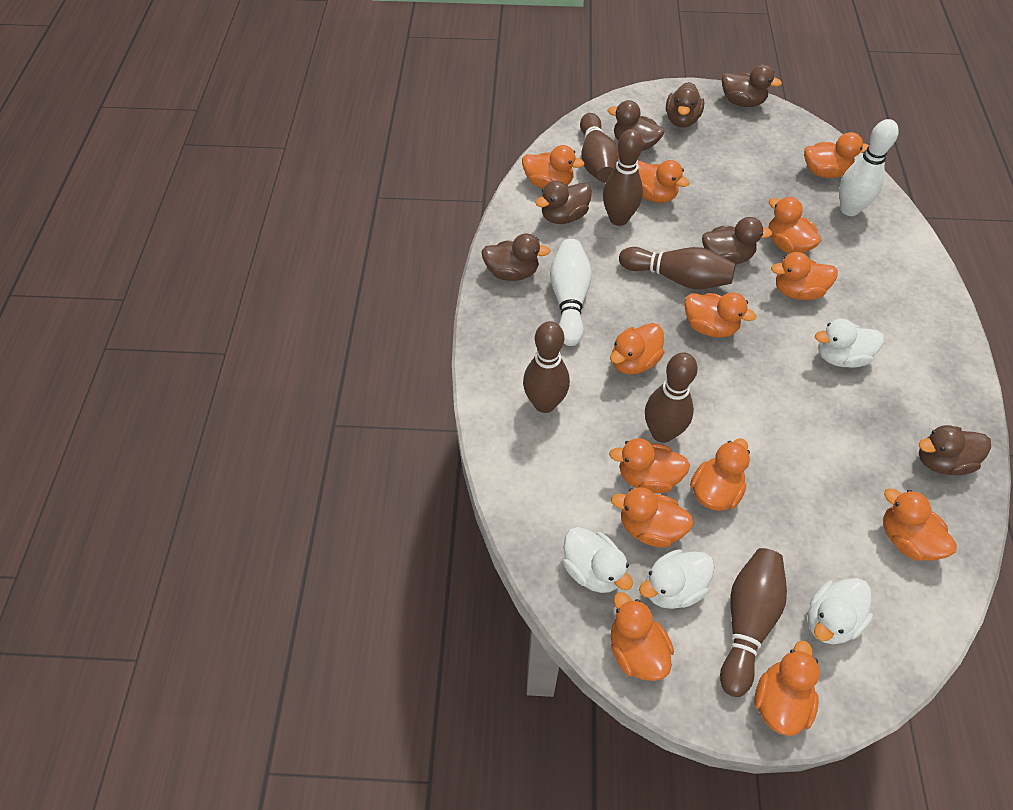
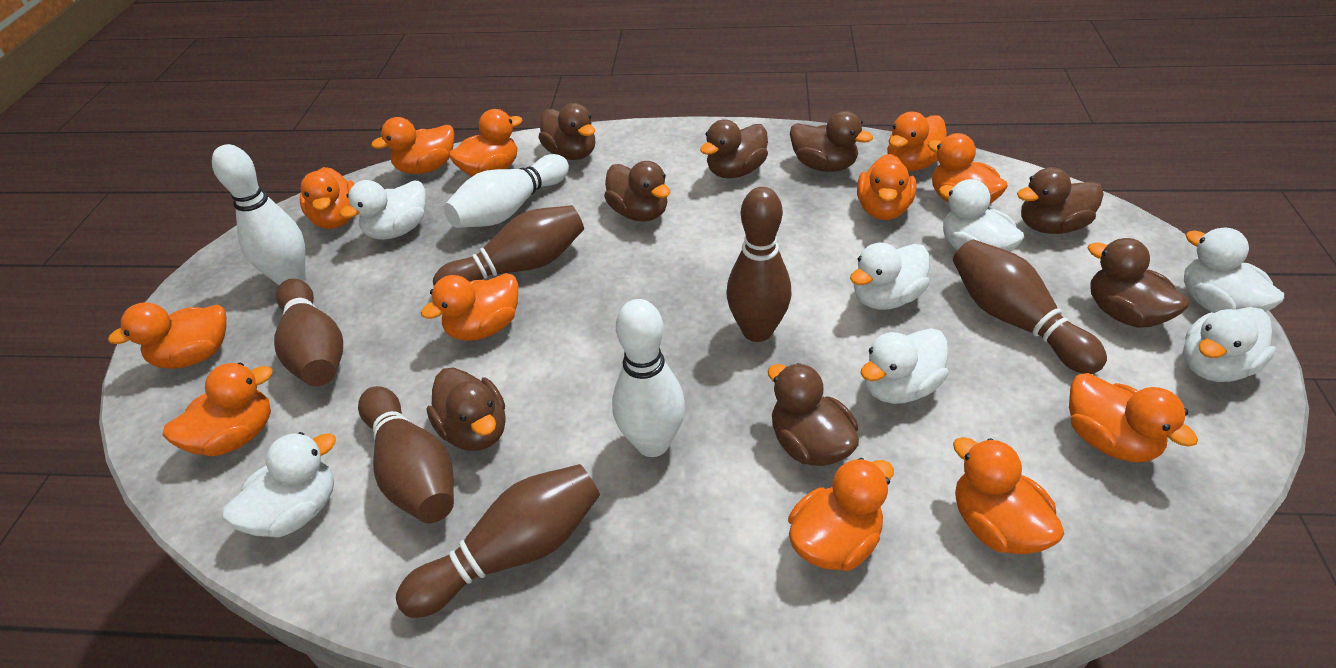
brown duck: 7 -> 8
orange duck: 13 -> 12
white bowling pin: 2 -> 3
white duck: 4 -> 7

